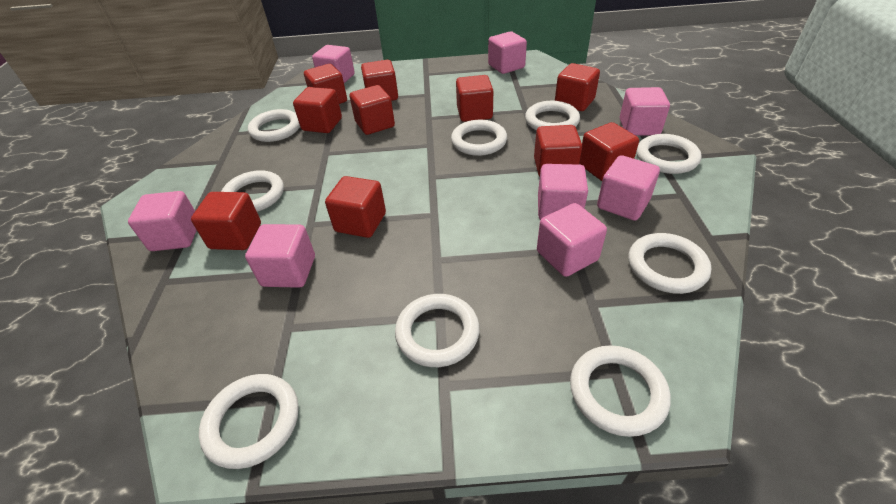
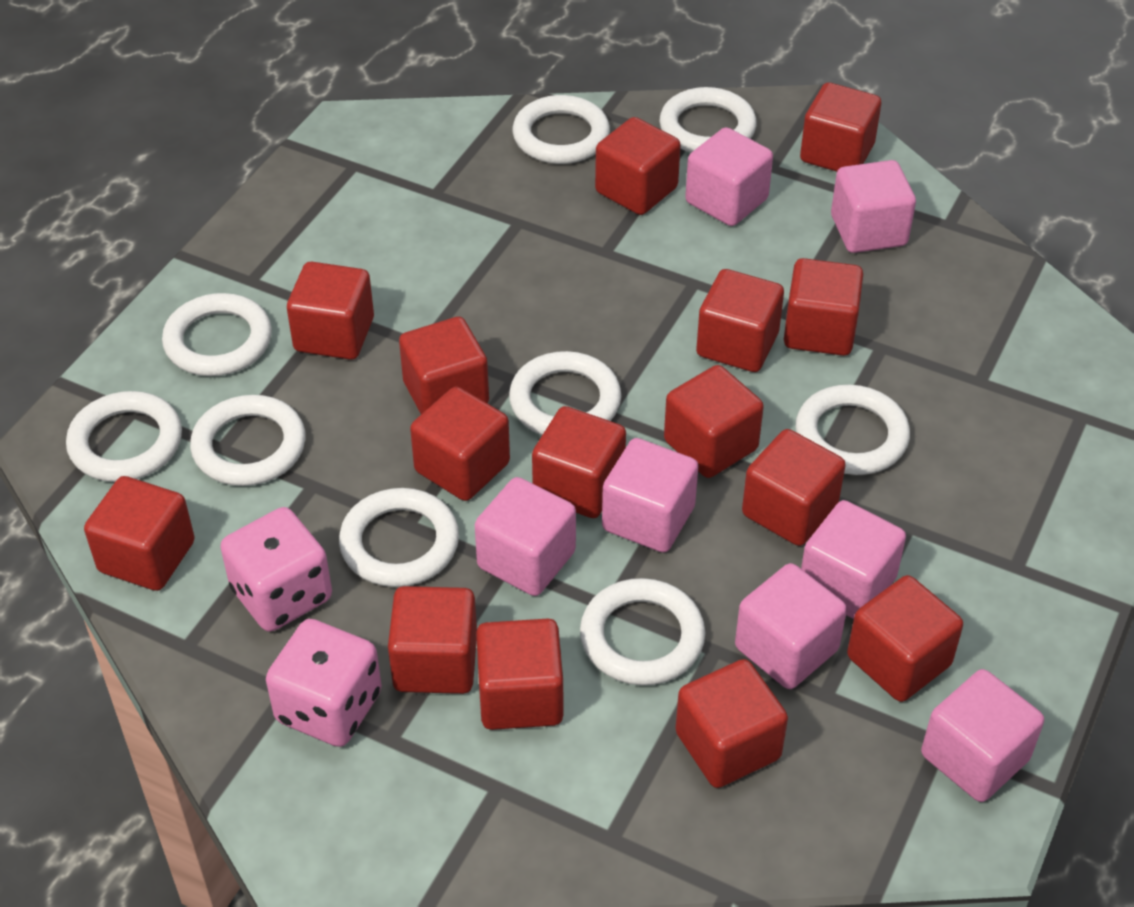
pink cube: 8 -> 7
pink dice: 0 -> 2
red cube: 10 -> 15

